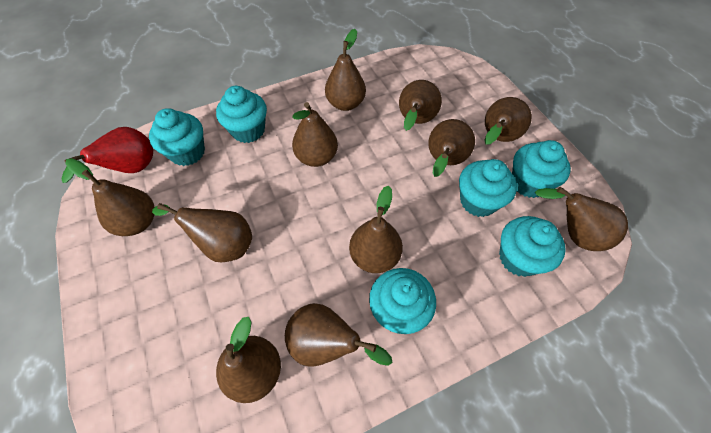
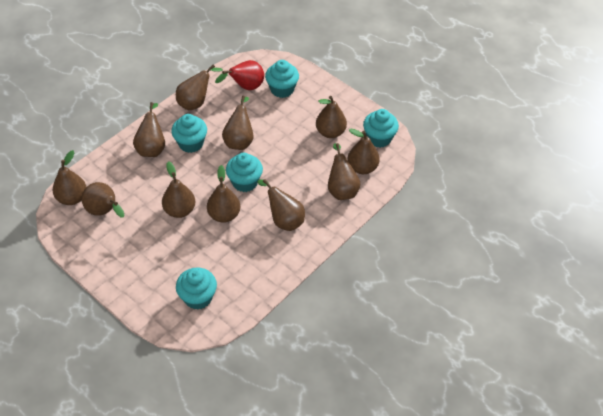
turquoise cupcake: 6 -> 5

